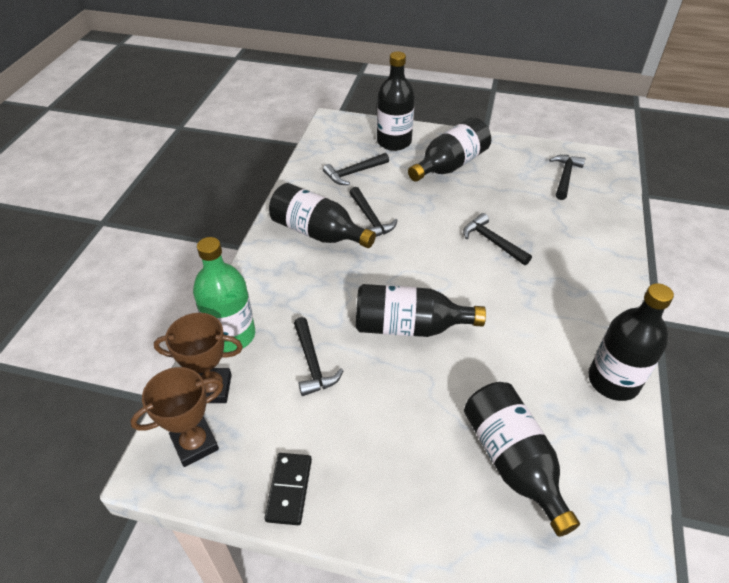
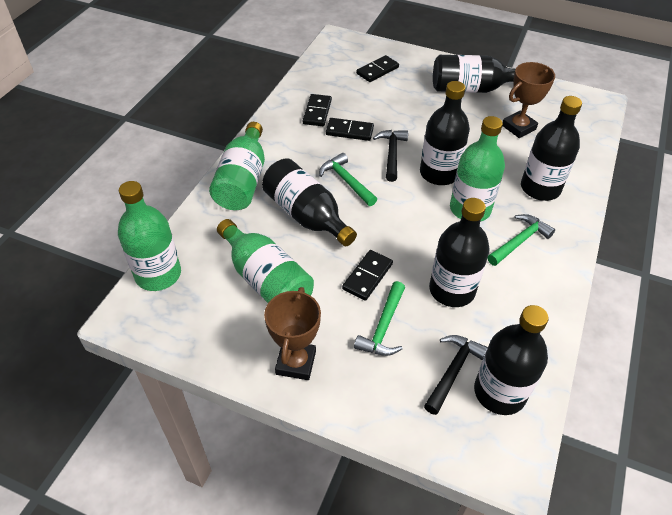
black domino: 1 -> 4
black hammer: 5 -> 2
green bottle: 1 -> 4
green hammer: 0 -> 3

